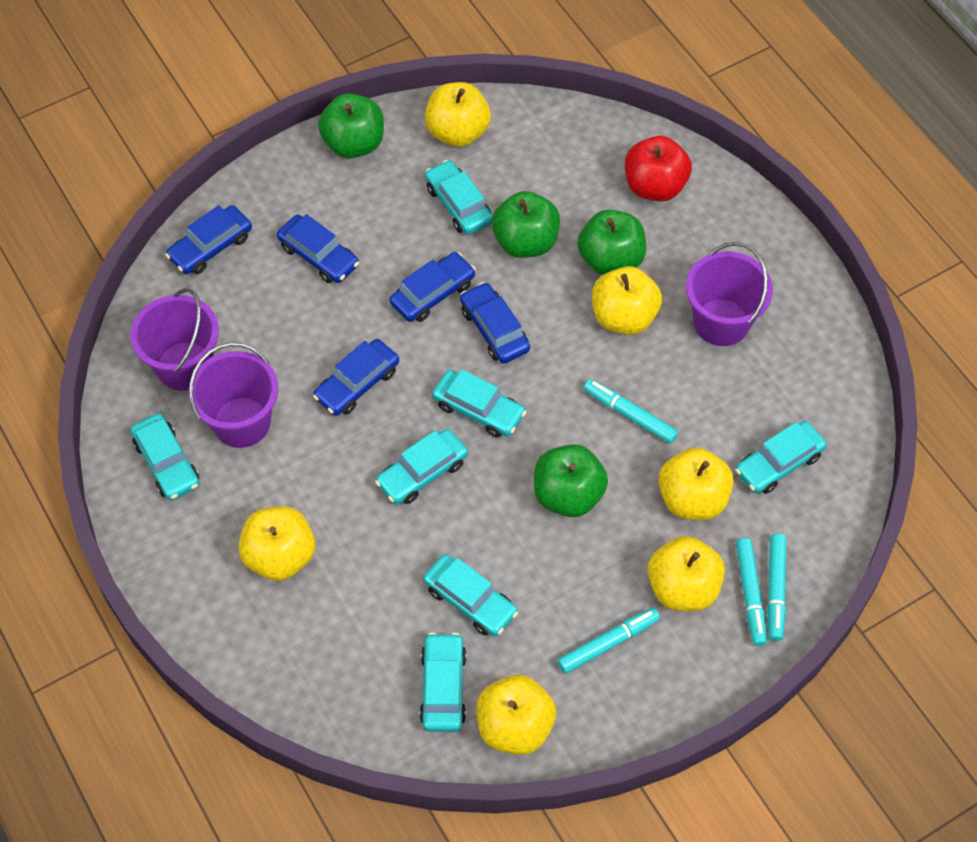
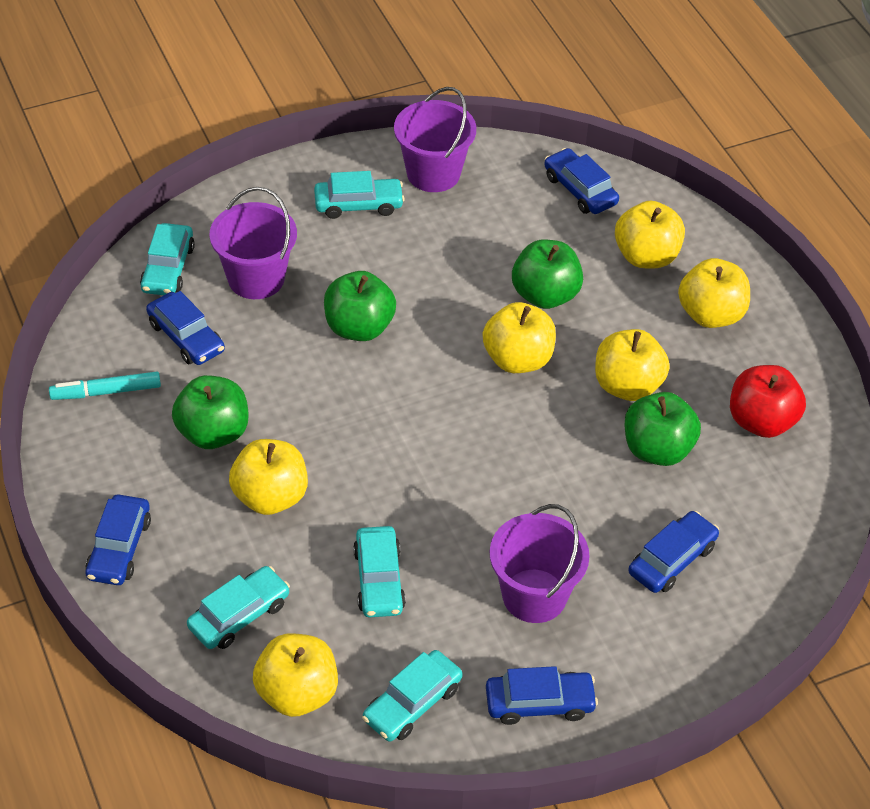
turquoise car: 7 -> 5
turquoise marker: 4 -> 1

